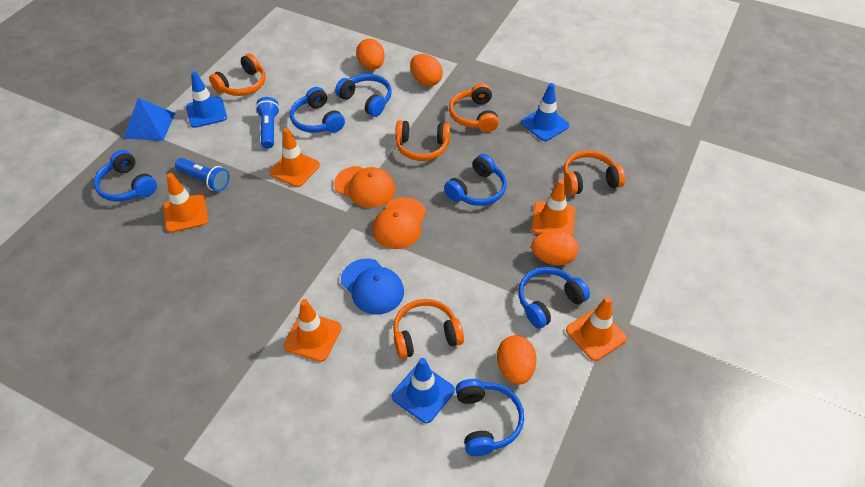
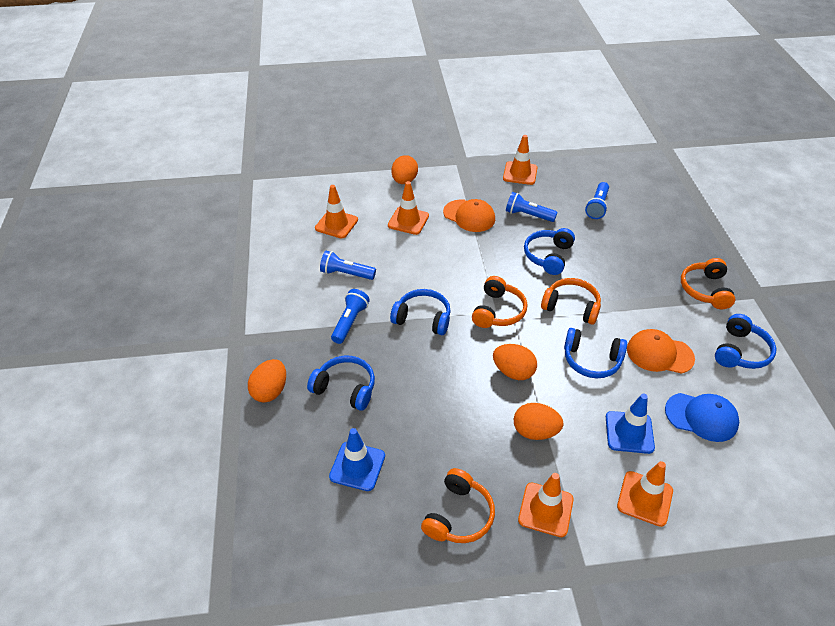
blue flashlight: 2 -> 4
blue headphones: 6 -> 5
blue pyramid: 1 -> 0
blue traffic cone: 3 -> 2
orange headphones: 5 -> 4

